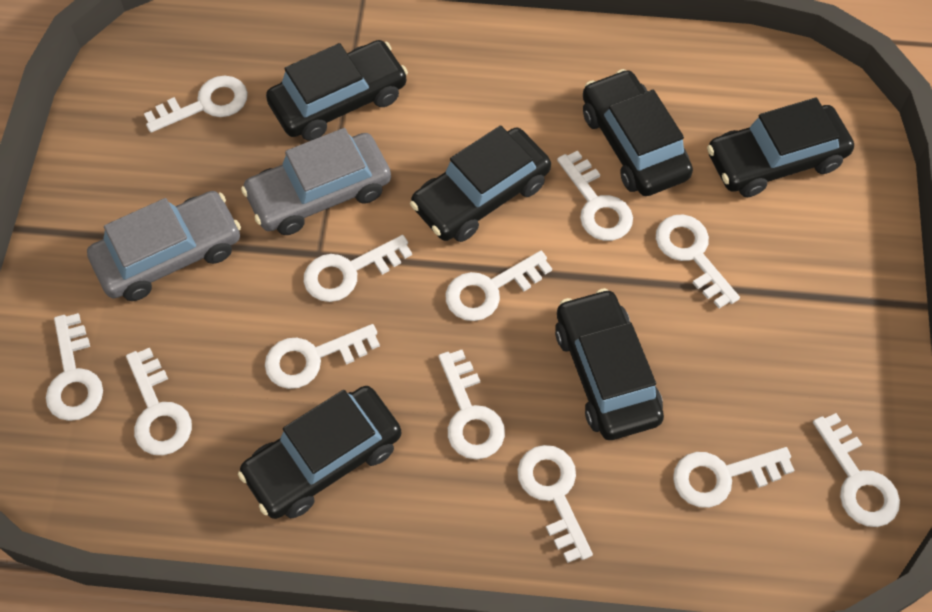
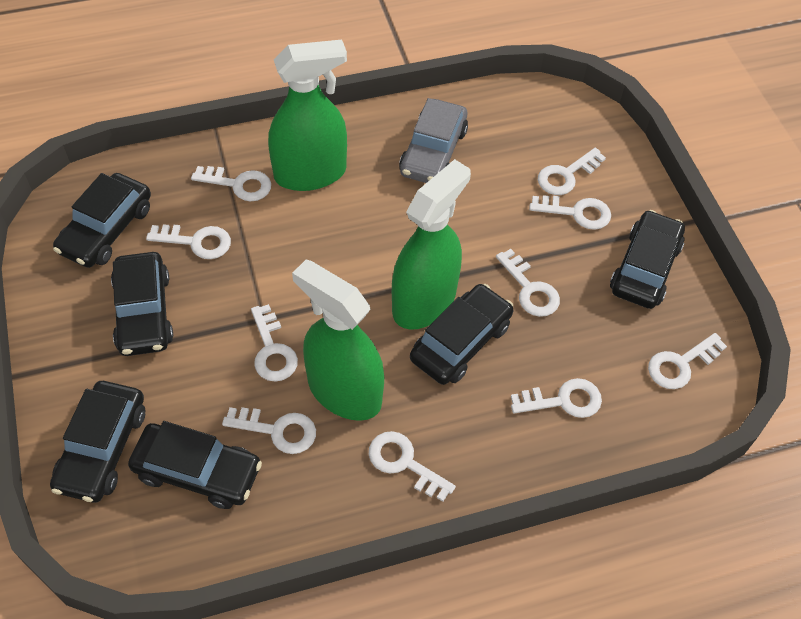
green spray bottle: 0 -> 3
grey car: 2 -> 1
white key: 12 -> 10

